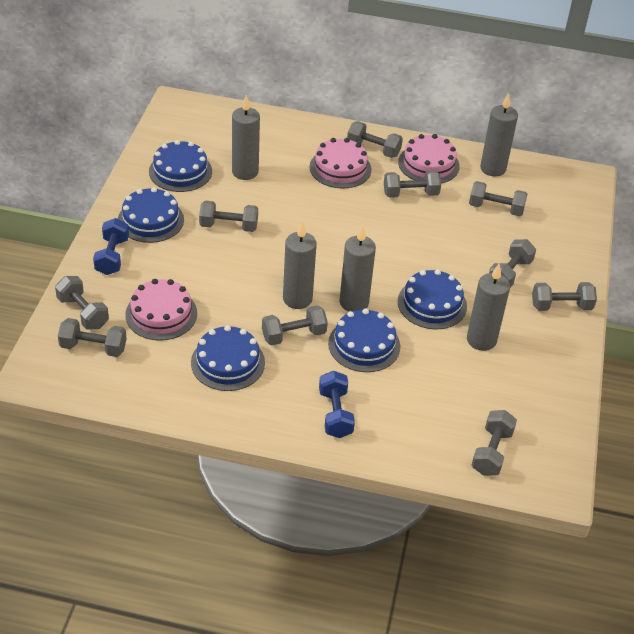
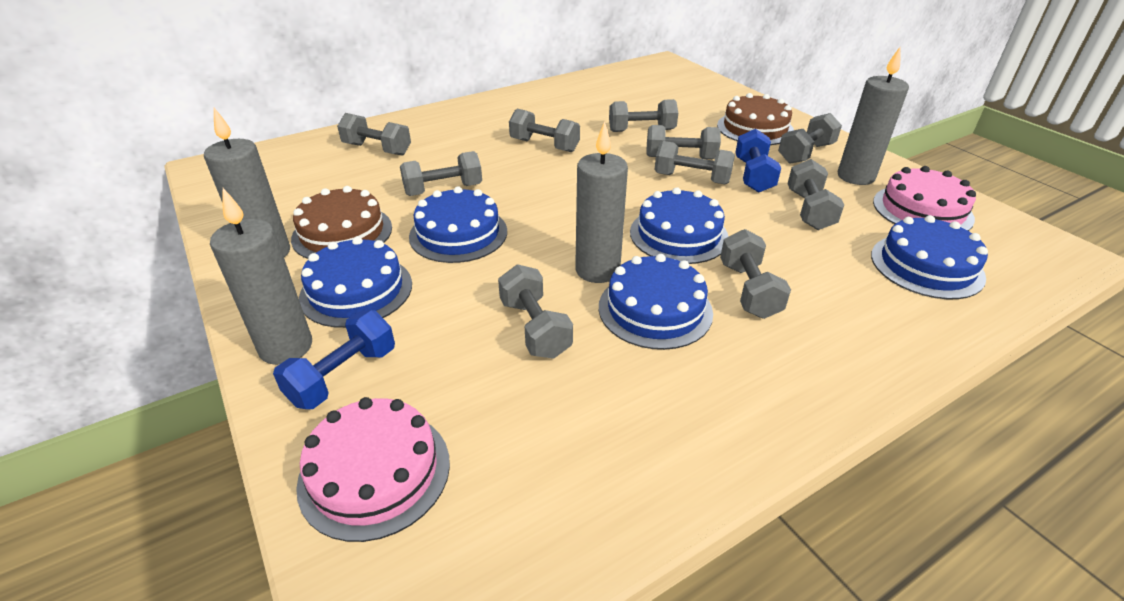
brown cake: 0 -> 2
grey candle: 5 -> 4
pink cake: 3 -> 2

